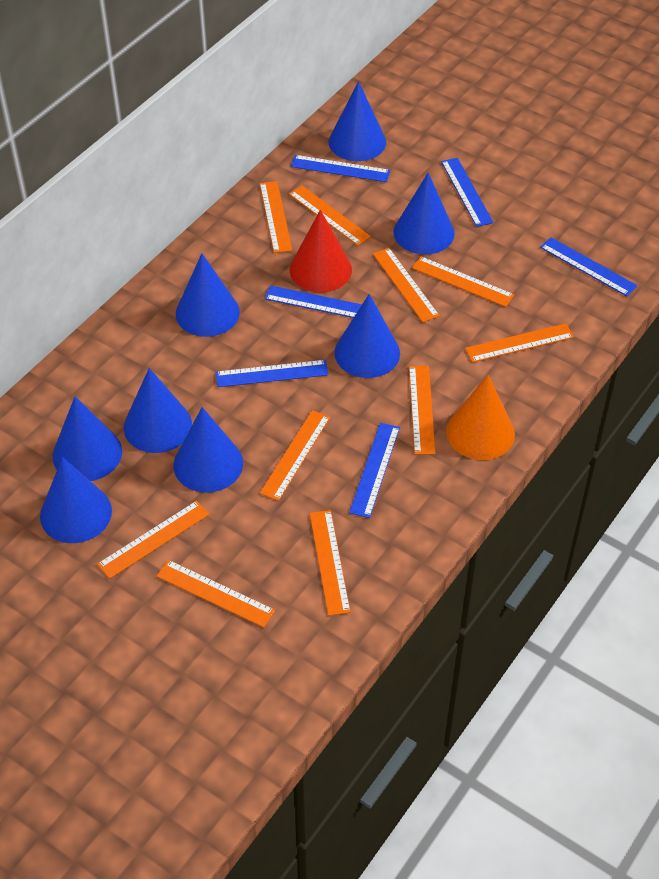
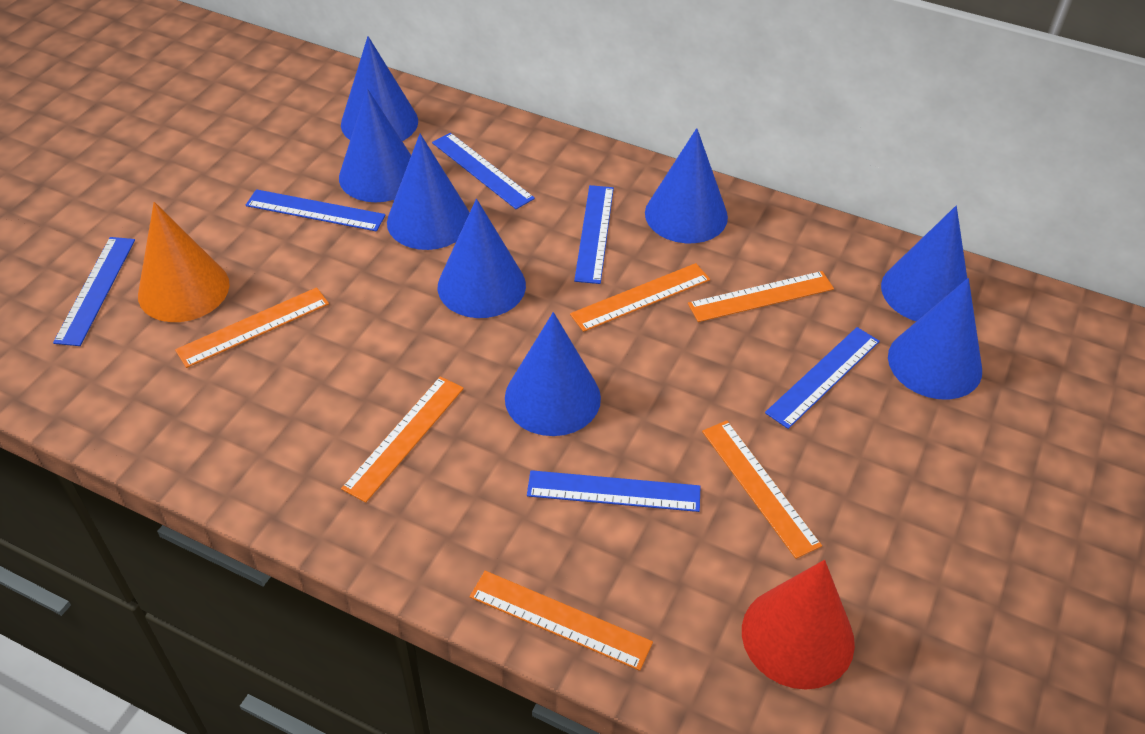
orange ruler: 10 -> 6

